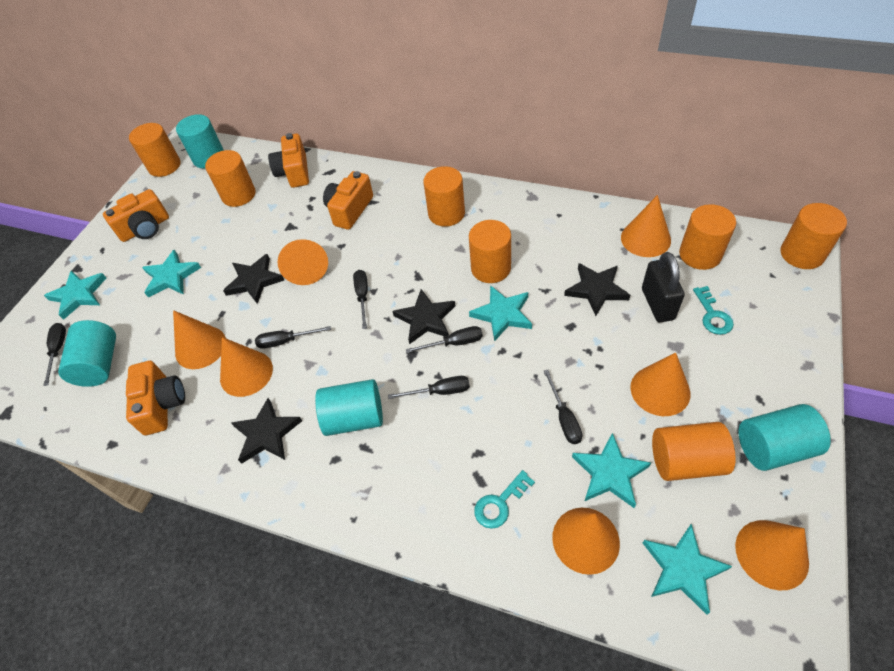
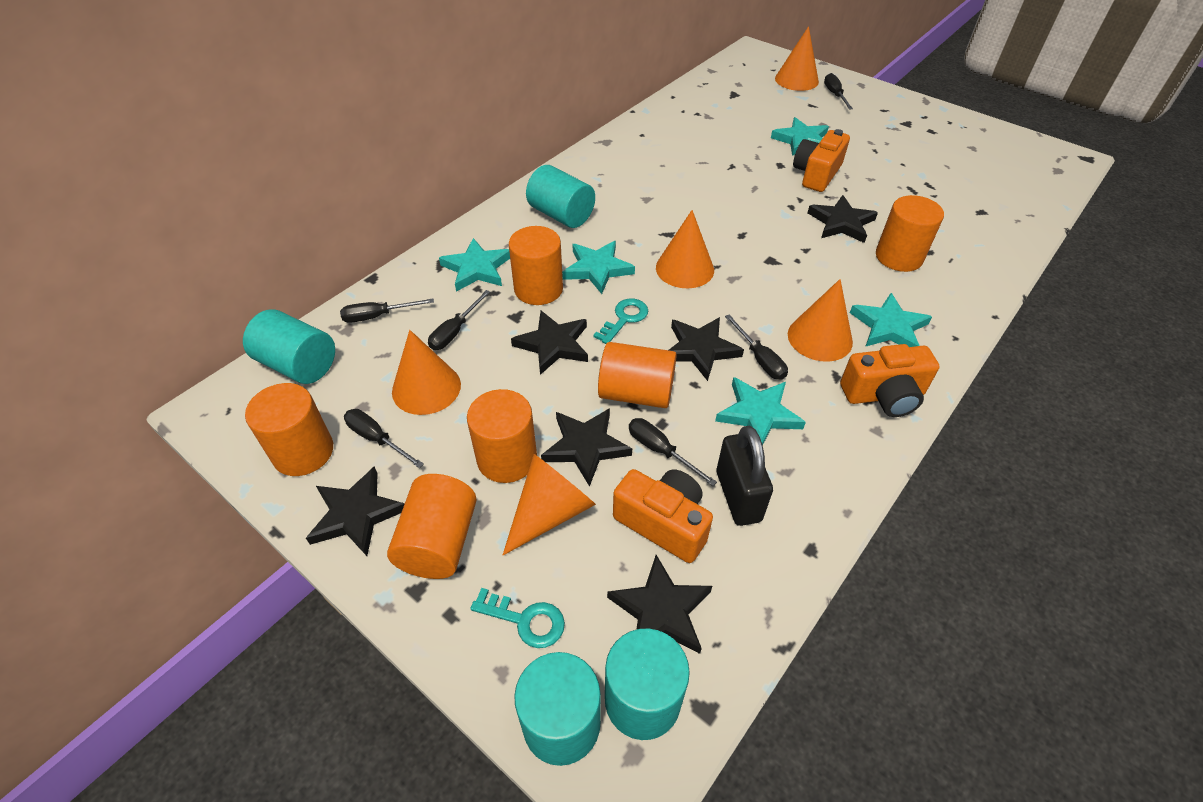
black star: 4 -> 6
orange camera: 4 -> 3
orange cone: 7 -> 5
orange cylinder: 7 -> 6

